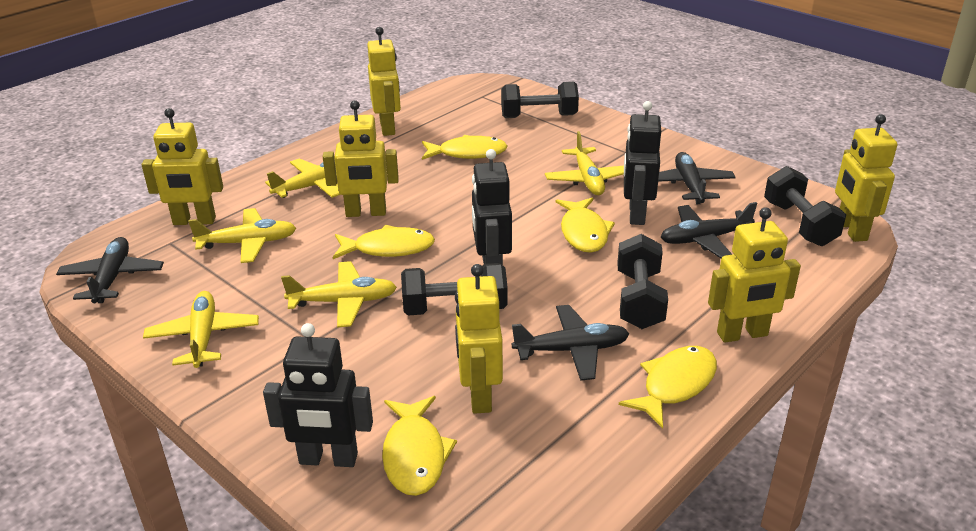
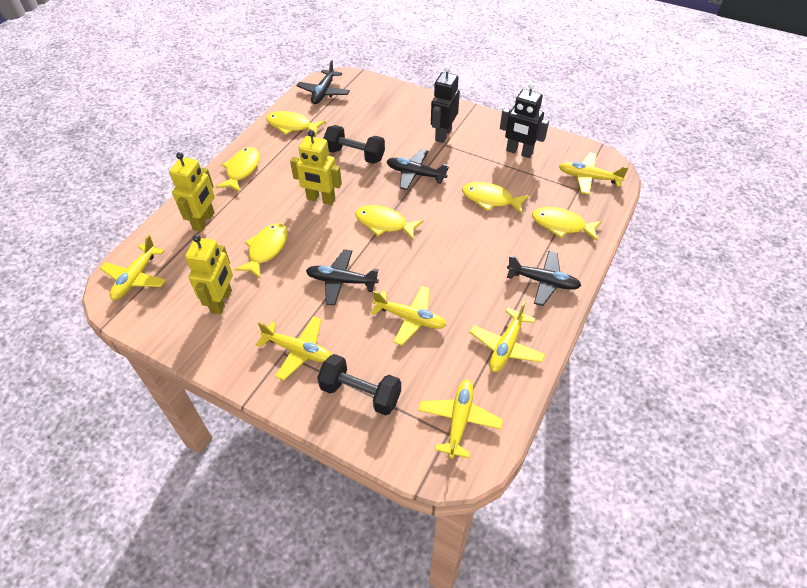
black dumbbell: 4 -> 2
black robot: 3 -> 2
yellow fish: 5 -> 6
yellow plane: 5 -> 6
yellow robot: 6 -> 3

